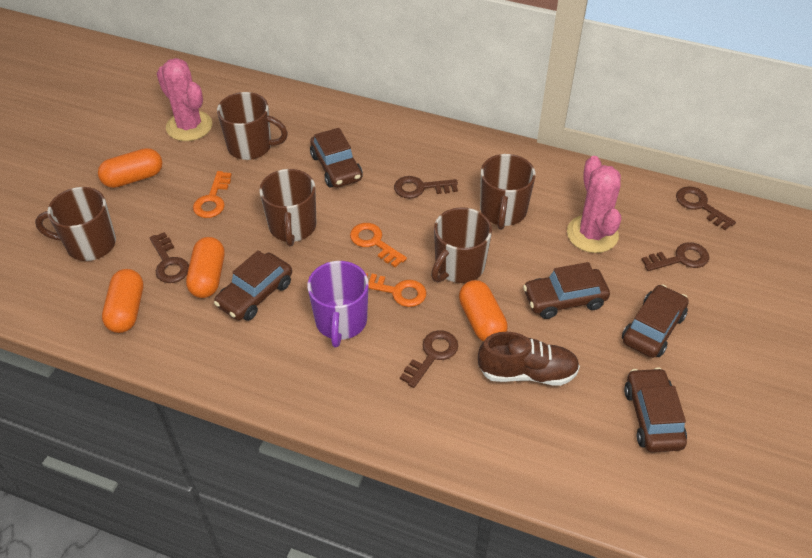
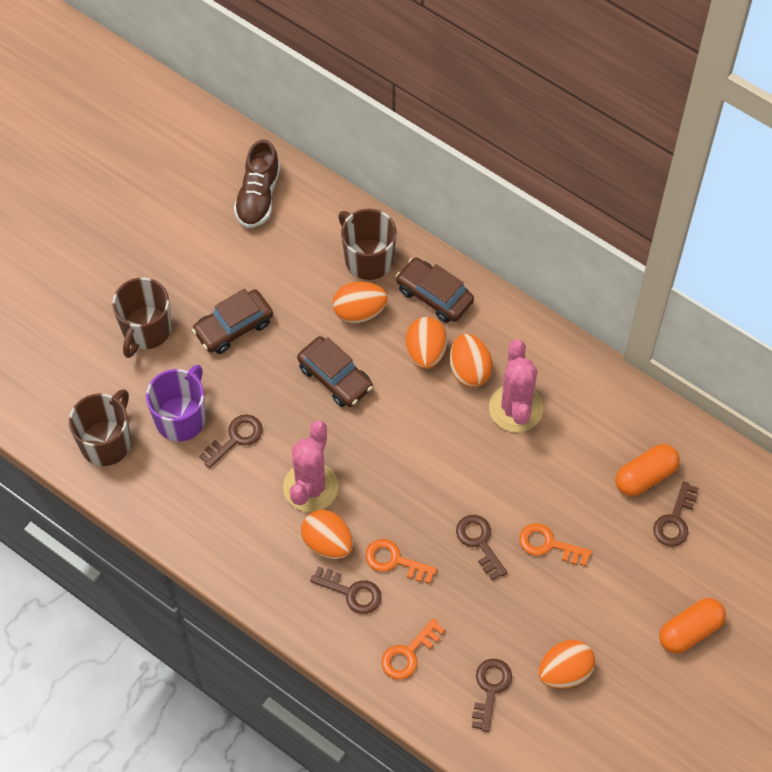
brown car: 5 -> 3
brown mug: 5 -> 3
orange capsule: 4 -> 2
orange egg: 0 -> 5

